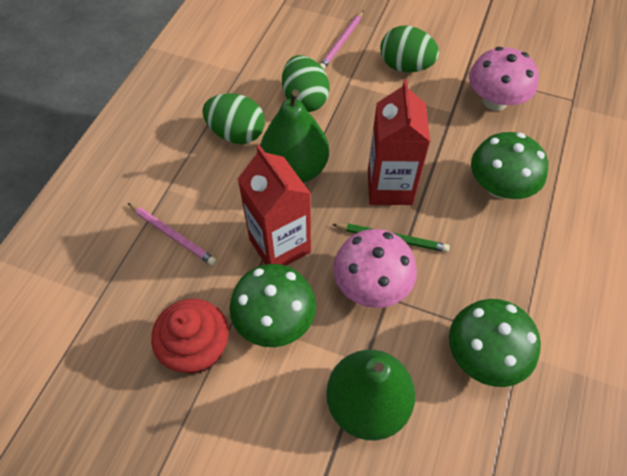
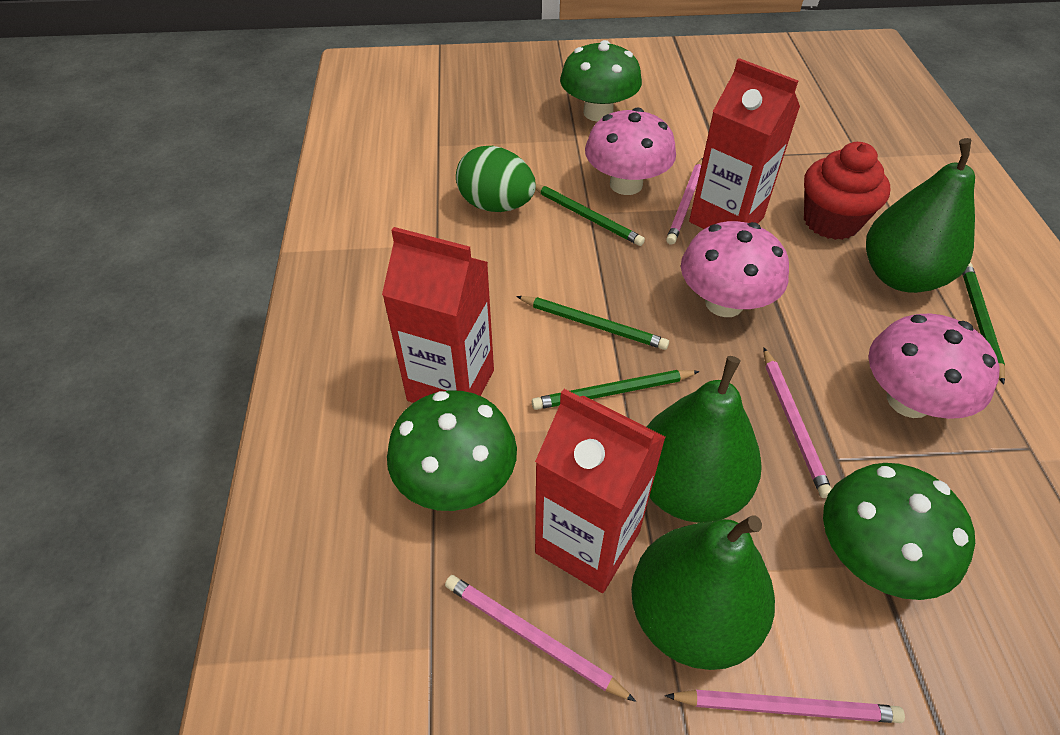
green egg: 3 -> 1
green pear: 2 -> 3
green pencil: 1 -> 4
pink mushroom: 2 -> 3
pink pencil: 2 -> 4
red carton: 2 -> 3

